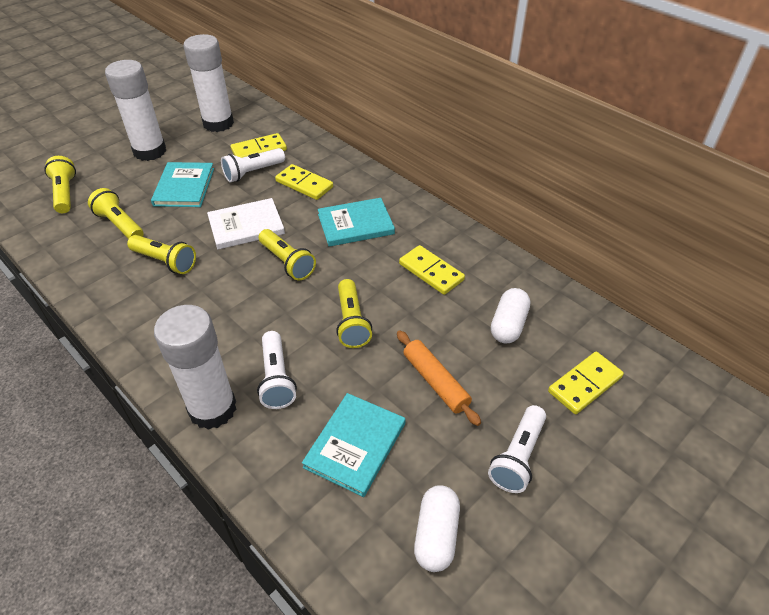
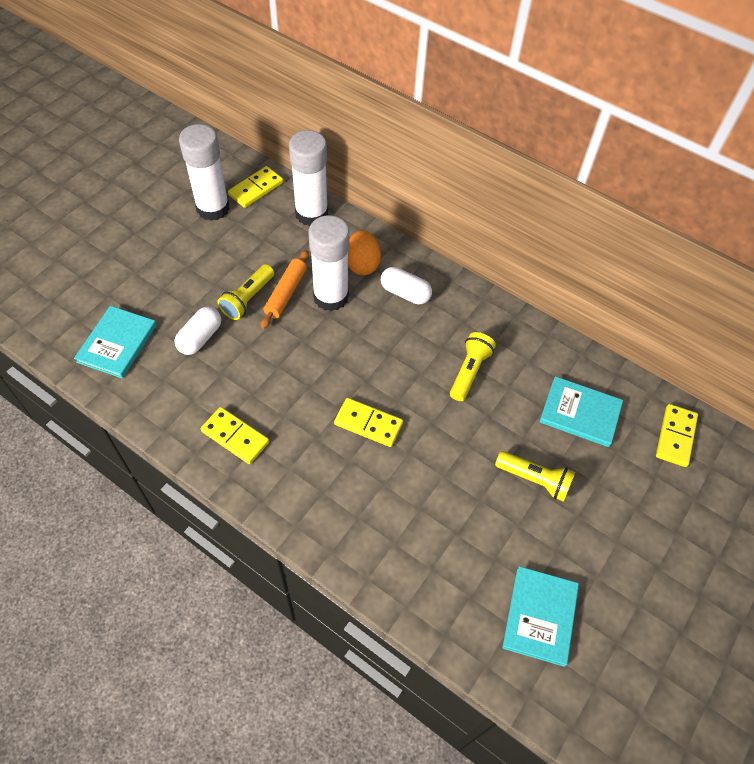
orange egg: 0 -> 1
white book: 1 -> 0
white flashlight: 3 -> 0
yellow flashlight: 5 -> 3

